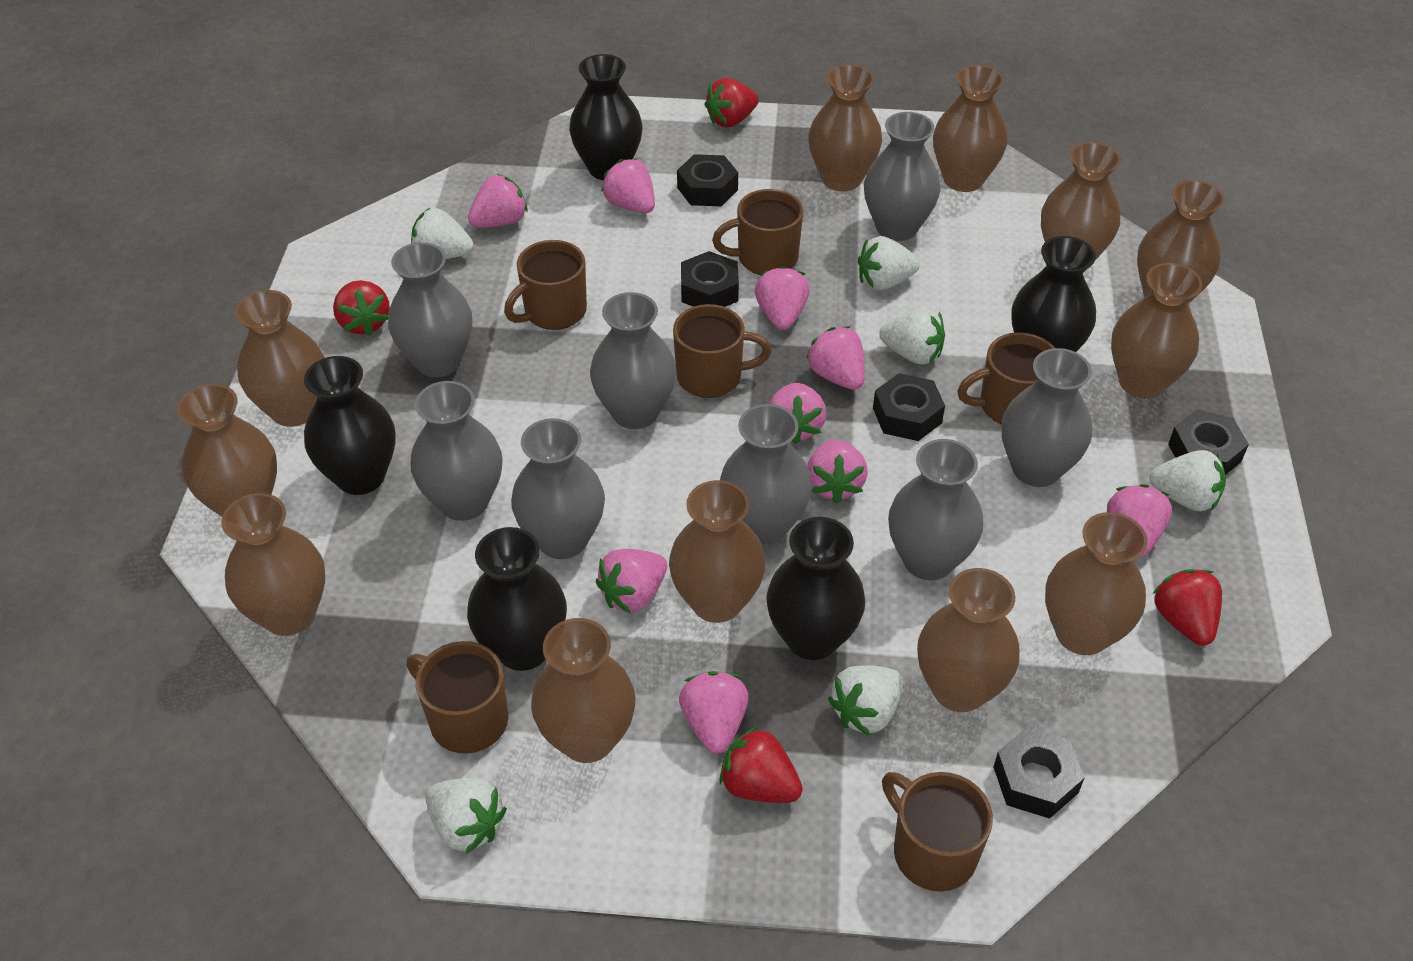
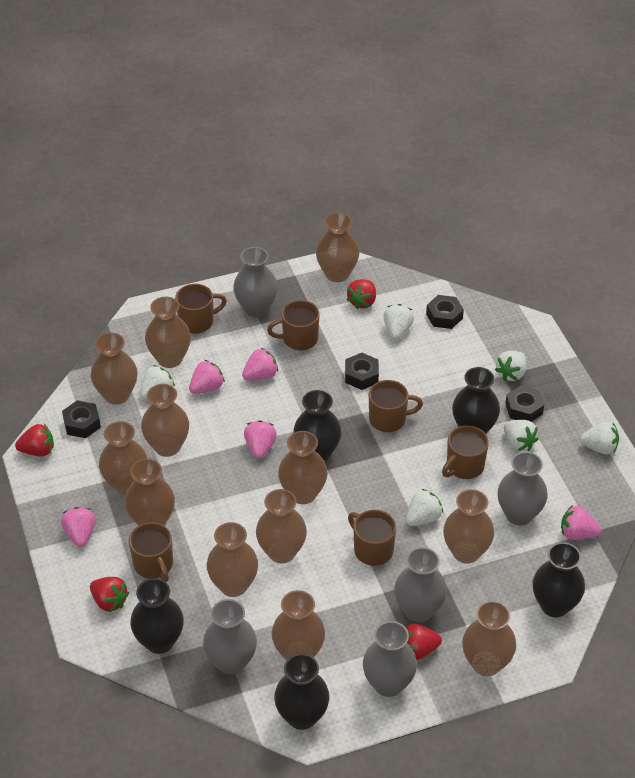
black nut: 5 -> 4
grey vase: 8 -> 5
pink strawberry: 9 -> 5

